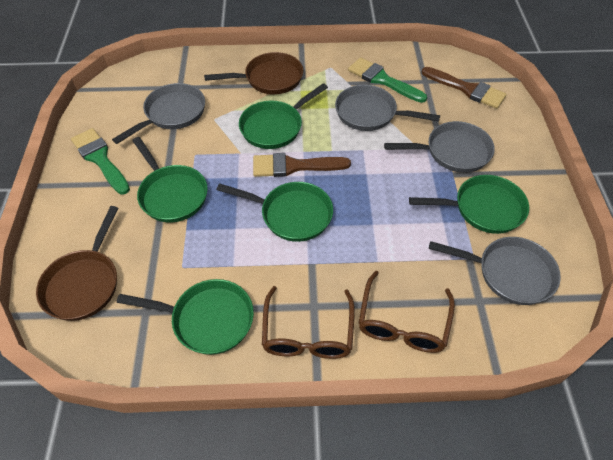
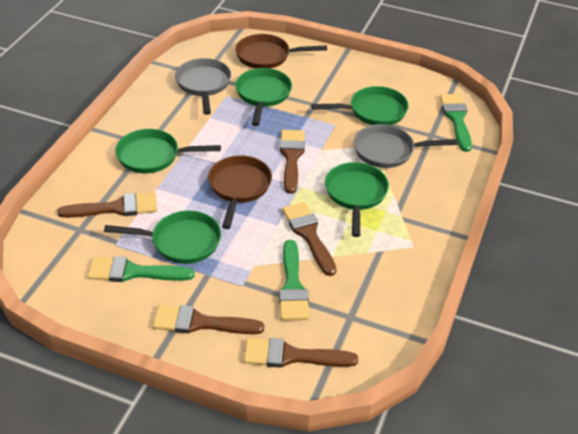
brown brush: 2 -> 5
brown glasses: 2 -> 0
green brush: 2 -> 3
grey pan: 4 -> 2

